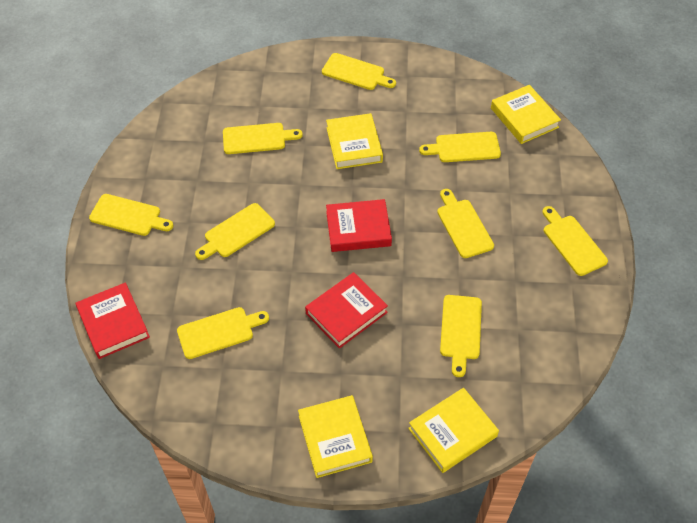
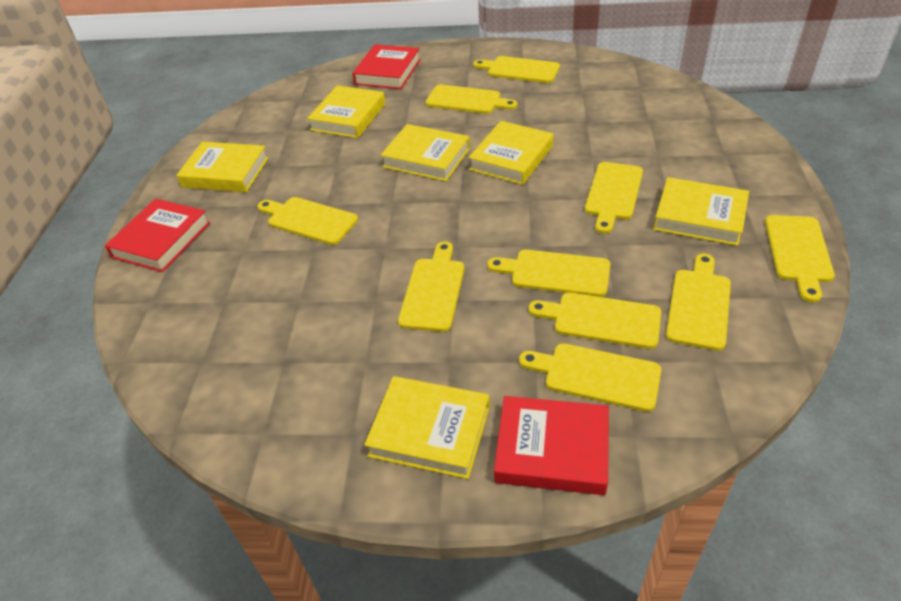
yellow book: 4 -> 6
yellow cutting board: 9 -> 10

